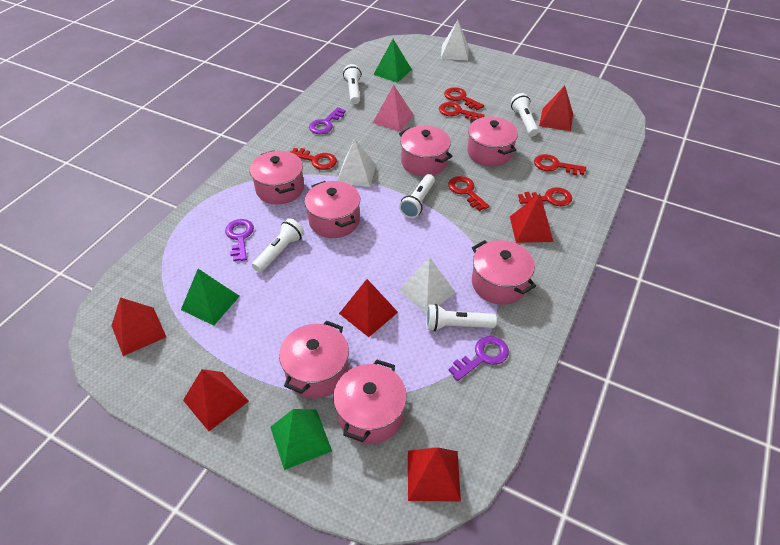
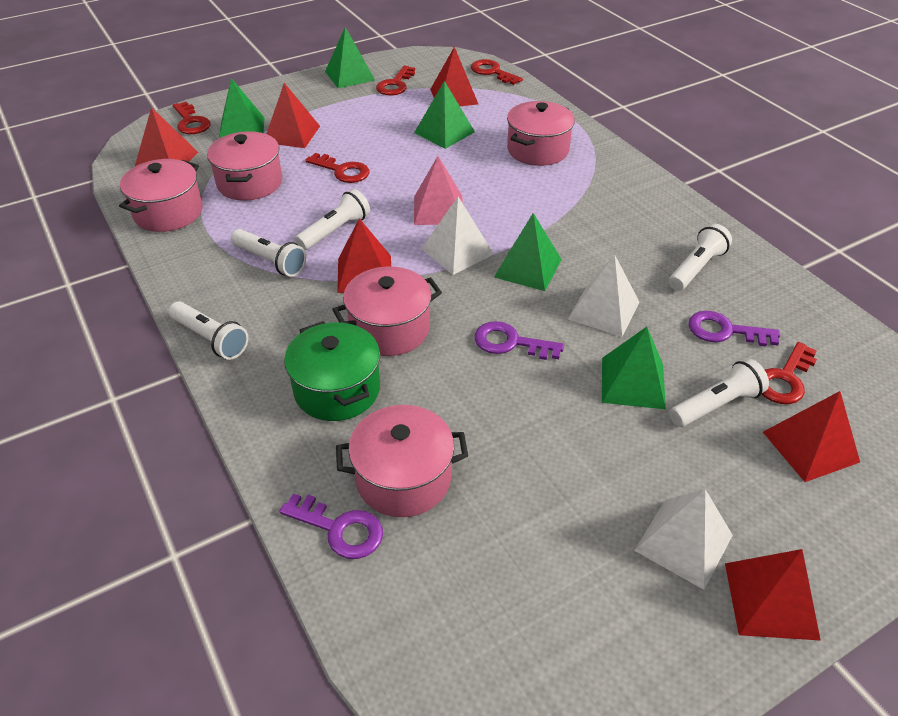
green pot: 0 -> 1
green pyramid: 3 -> 5
pink pot: 7 -> 5
red key: 6 -> 5

